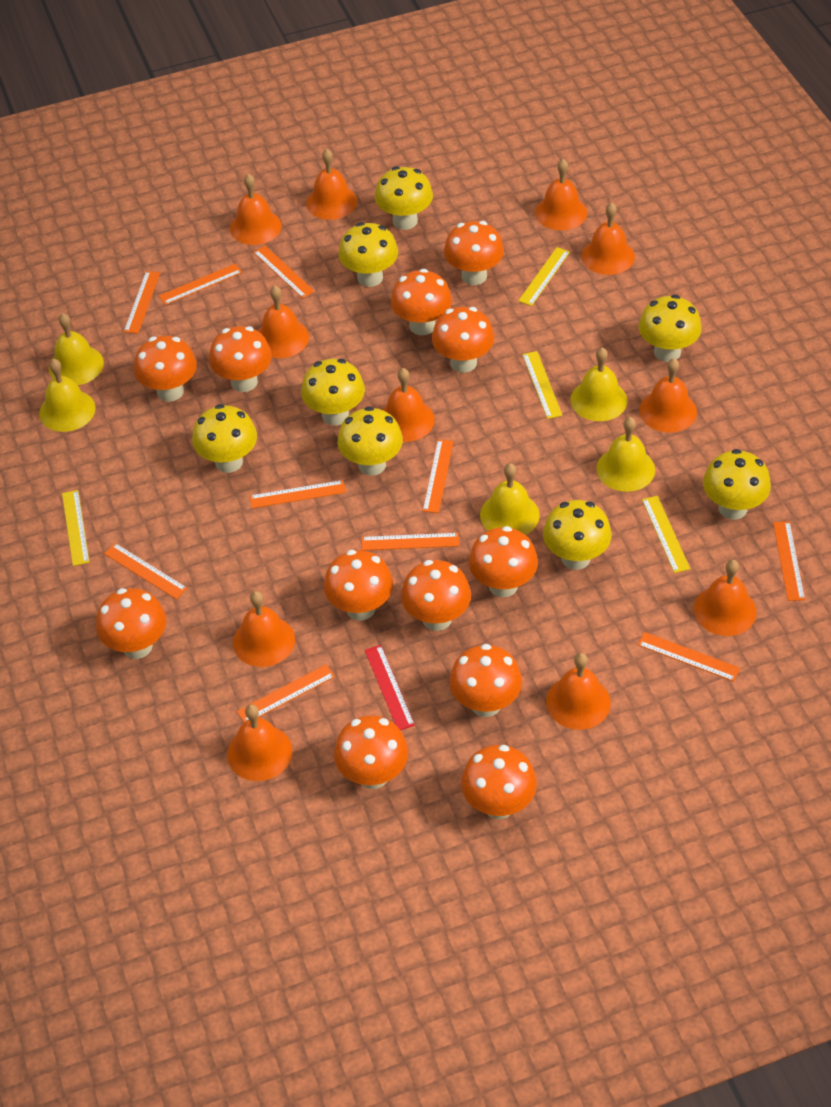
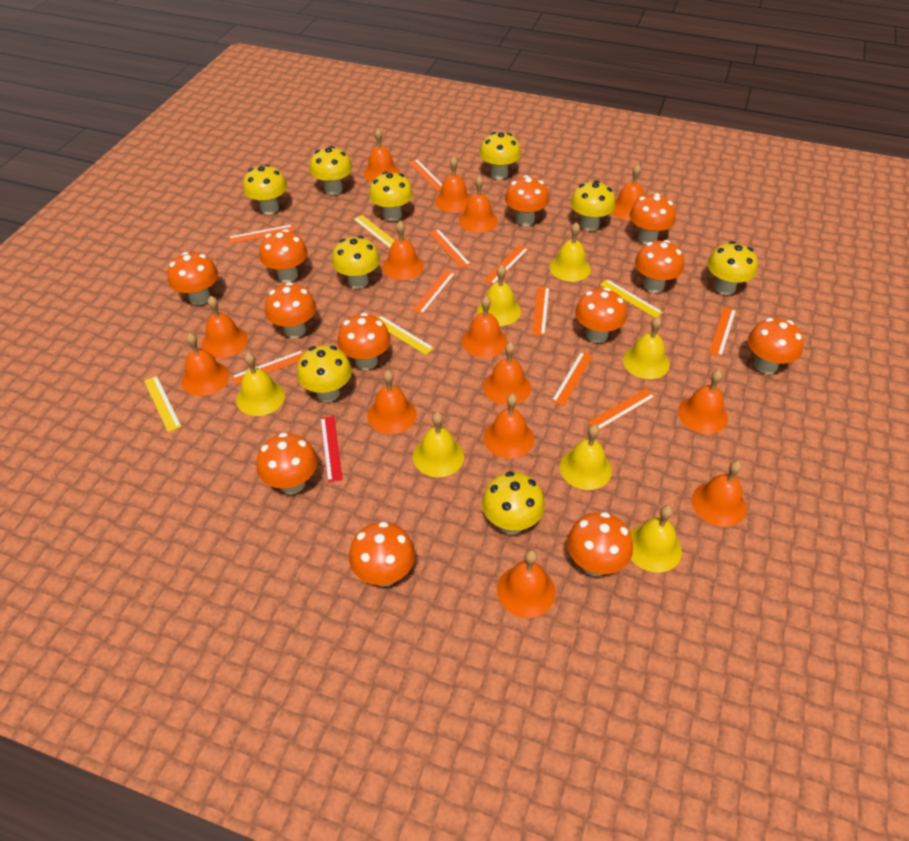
orange bell: 11 -> 14
yellow bell: 5 -> 7
yellow mushroom: 8 -> 9

